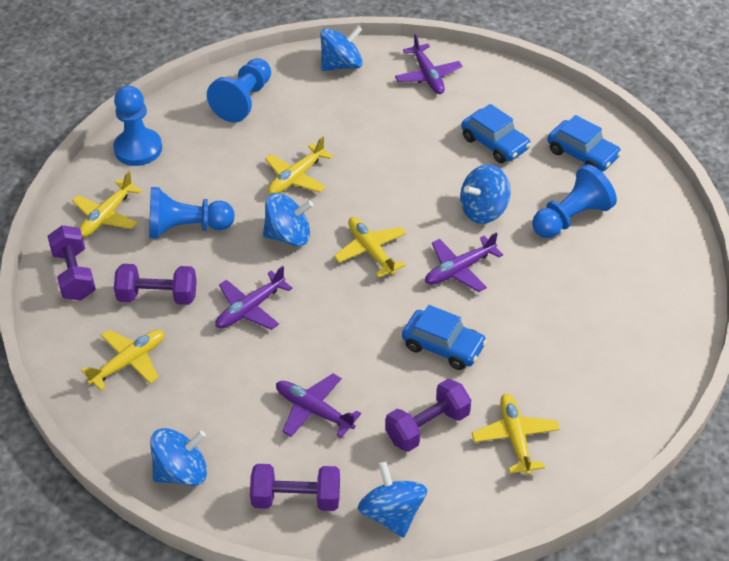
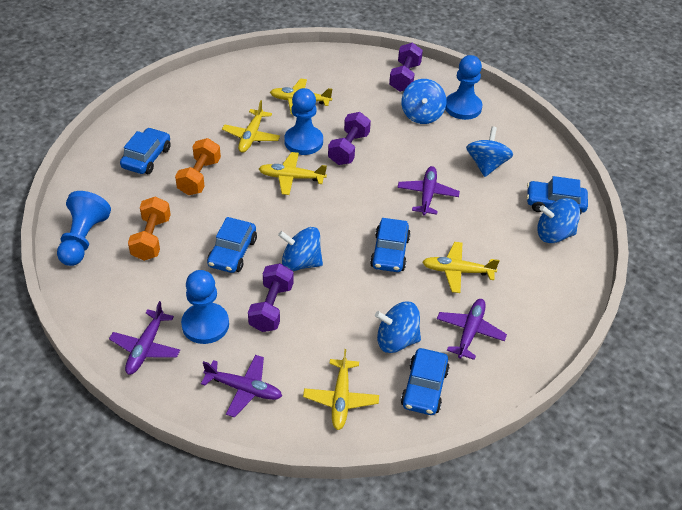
blue car: 3 -> 5
orange dumbbell: 0 -> 2
purple dumbbell: 4 -> 3

